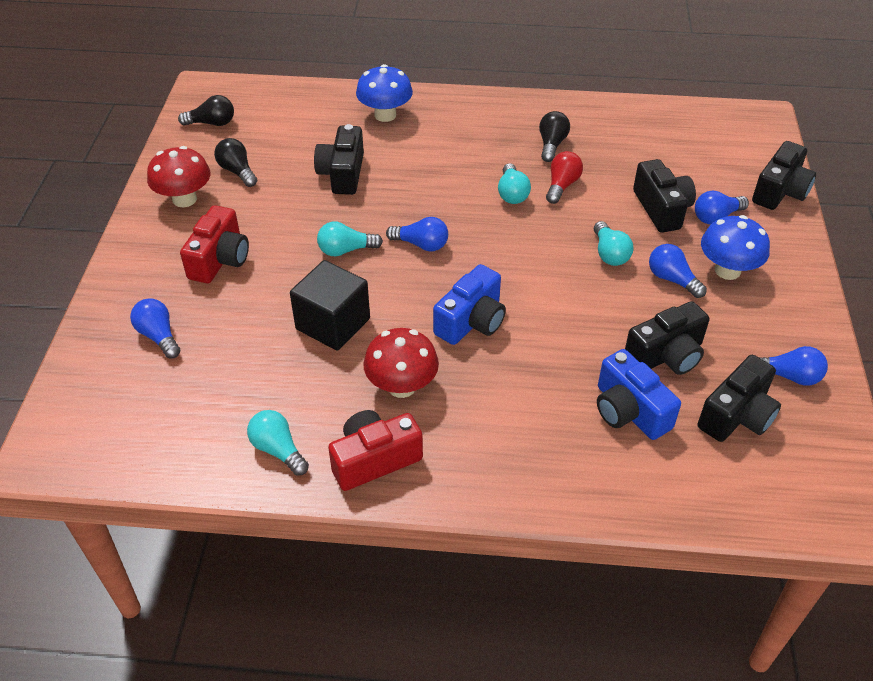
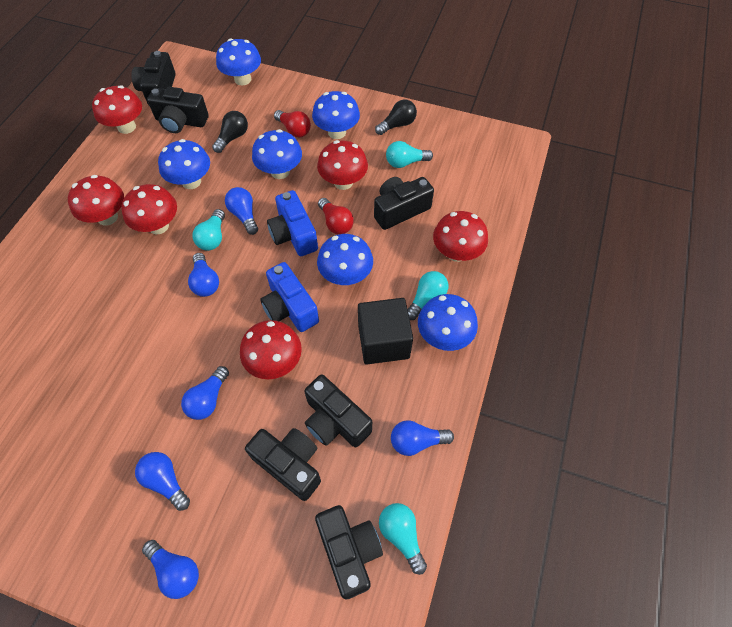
black camera: 5 -> 6
black light bulb: 3 -> 2
blue light bulb: 5 -> 6
blue mushroom: 2 -> 6
red camera: 2 -> 0
red light bulb: 1 -> 2
red mushroom: 2 -> 6

